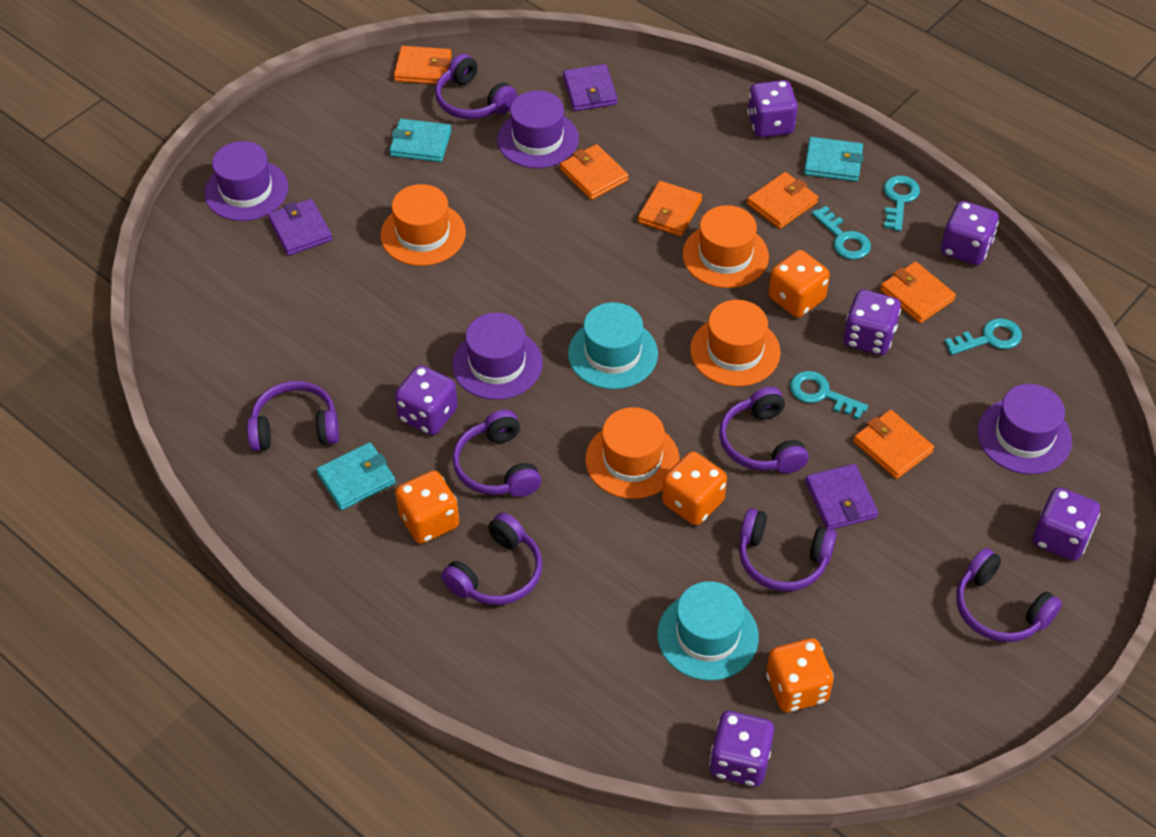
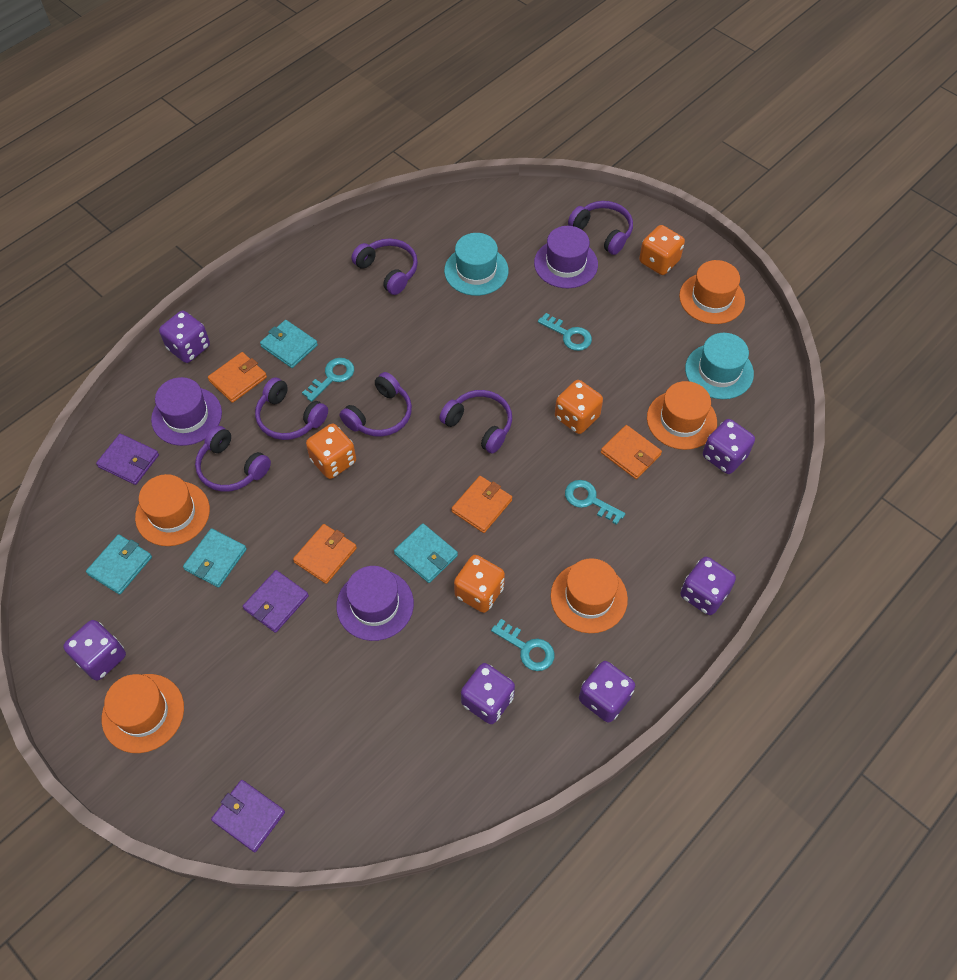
orange hat: 4 -> 5
orange wallet: 6 -> 4
purple hat: 4 -> 3
purple headphones: 7 -> 6
turquoise wallet: 3 -> 4

